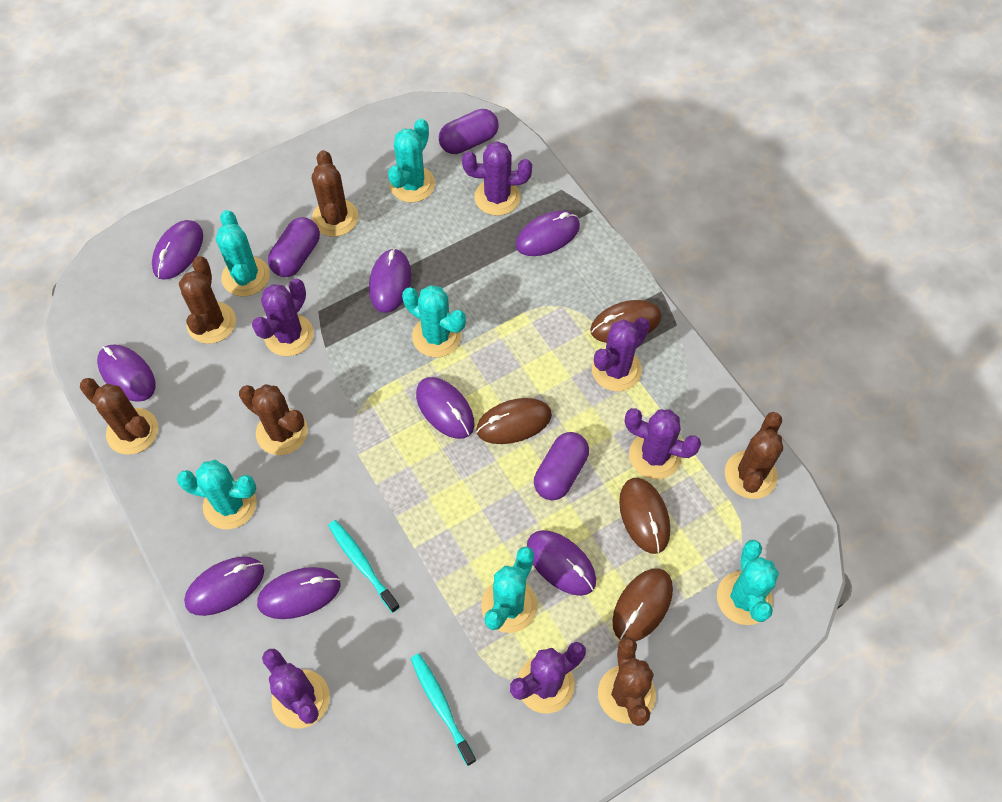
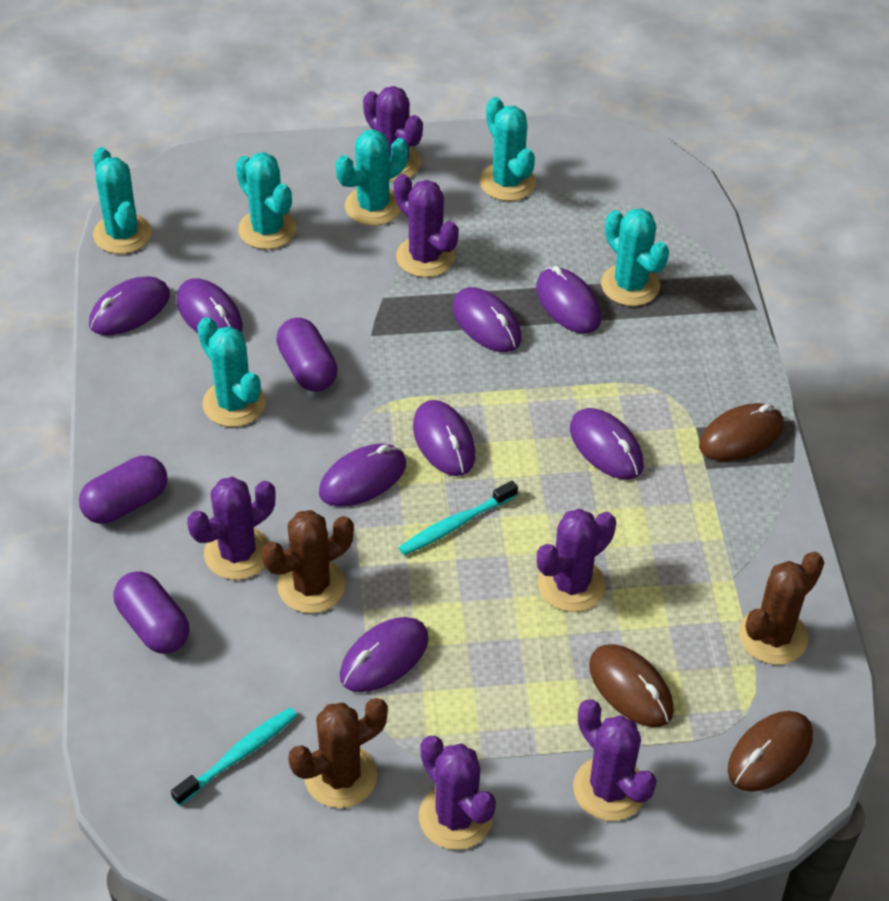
brown cactus: 6 -> 3
brown mouse: 4 -> 3

